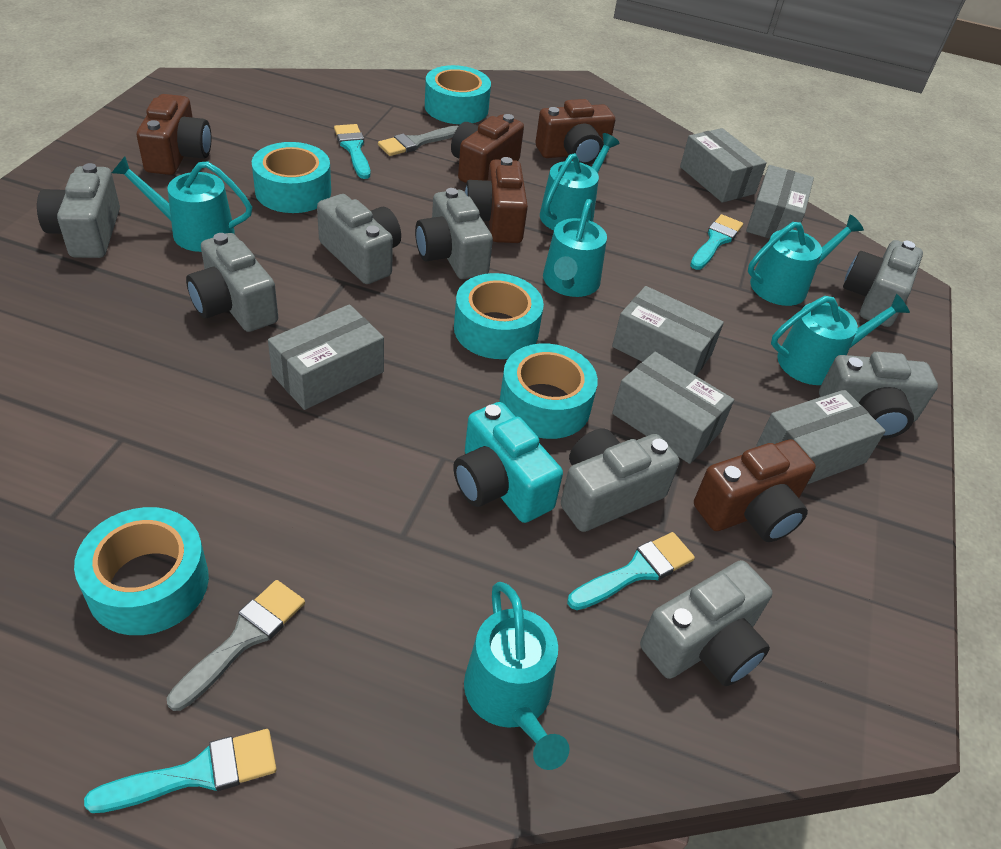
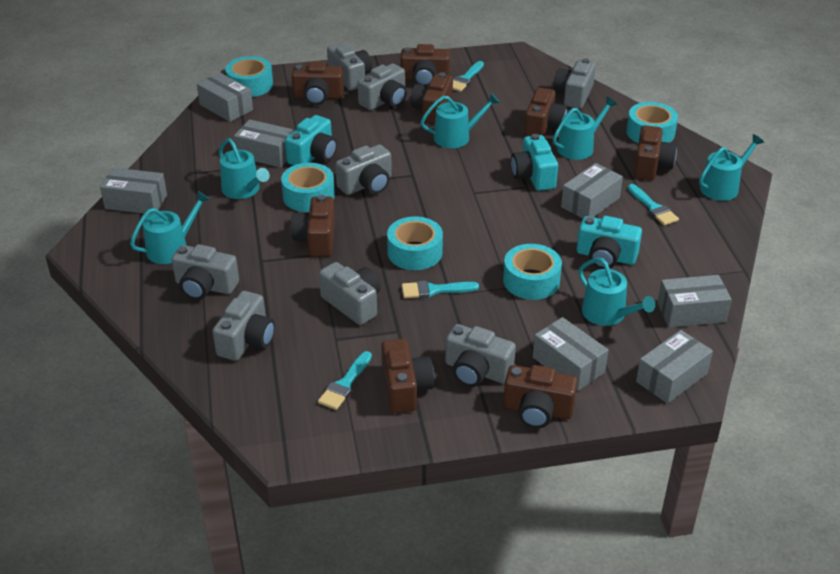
brown camera: 5 -> 8
grey box: 6 -> 7
grey brush: 2 -> 0
turquoise camera: 1 -> 3

